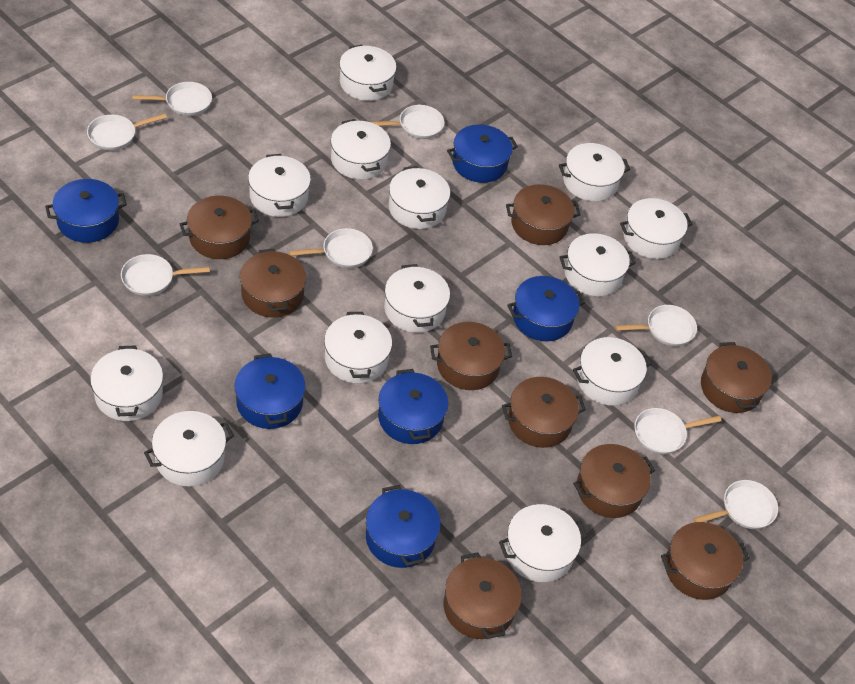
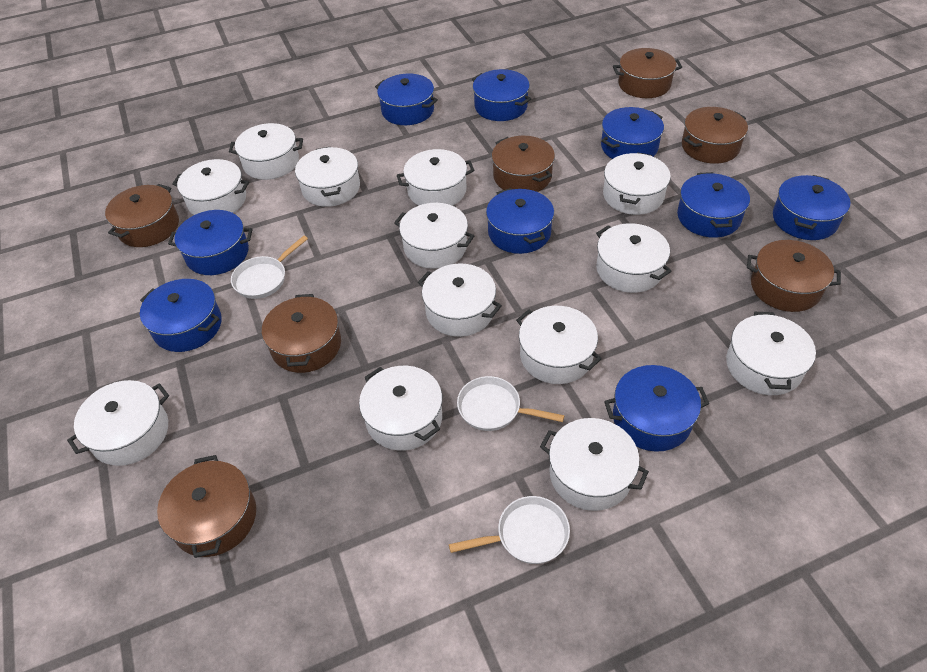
blue pot: 6 -> 9
brown pot: 9 -> 7
white pan: 8 -> 3

